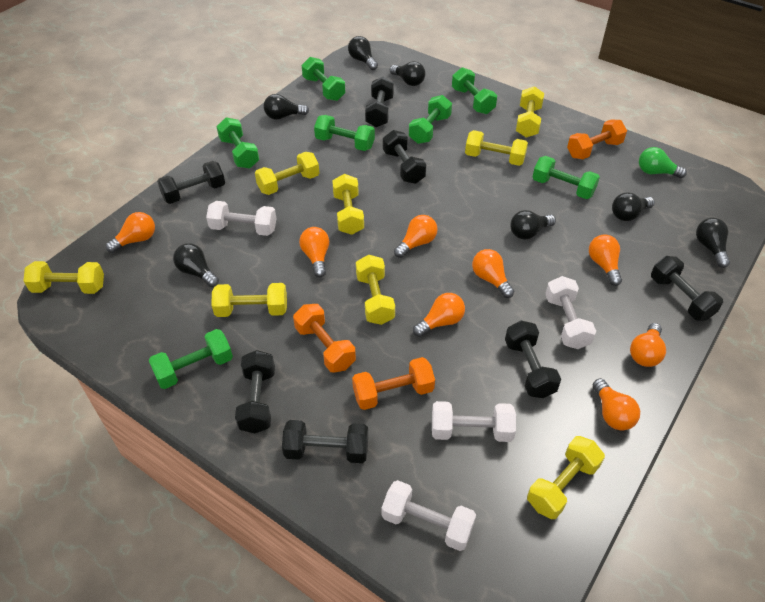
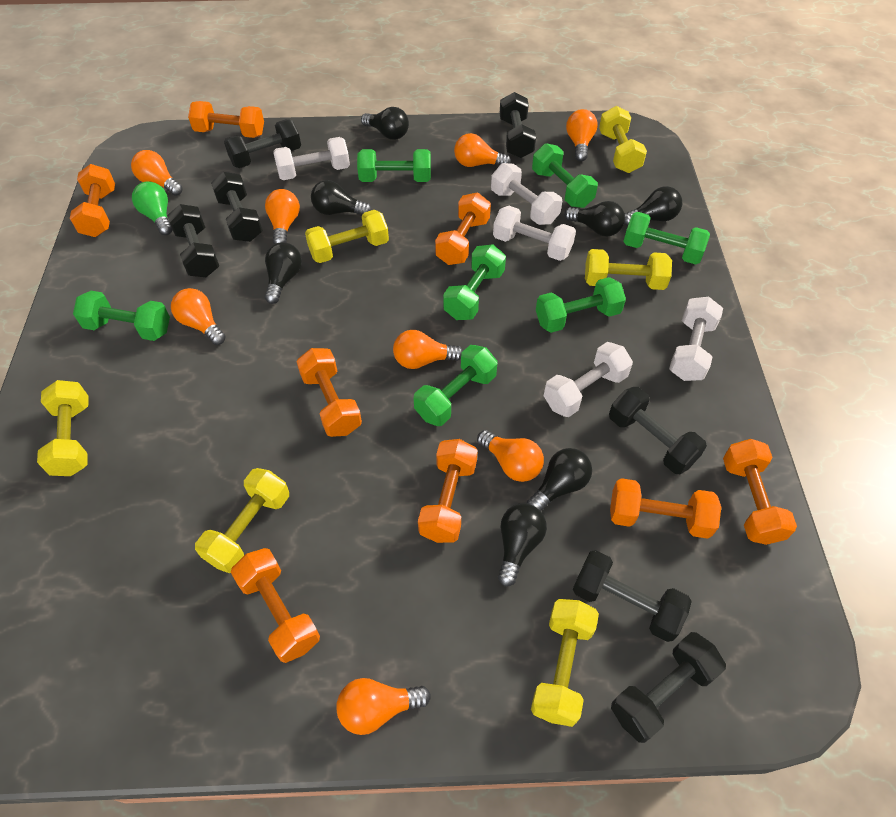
orange dumbbell: 3 -> 8
white dumbbell: 4 -> 5
yellow dumbbell: 8 -> 6

